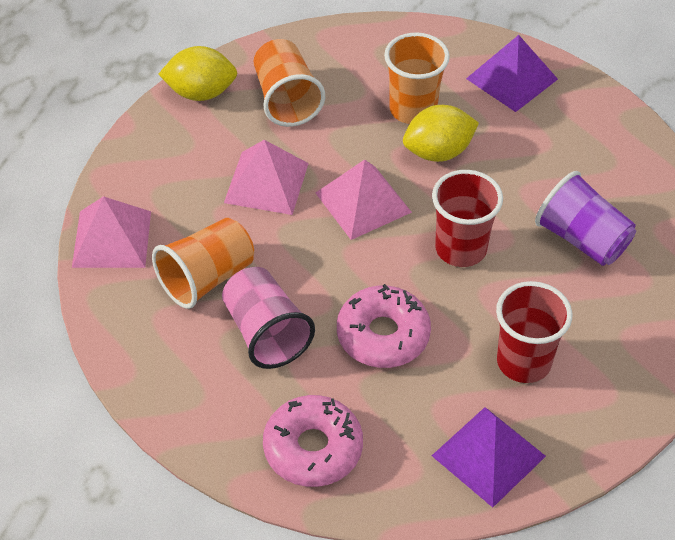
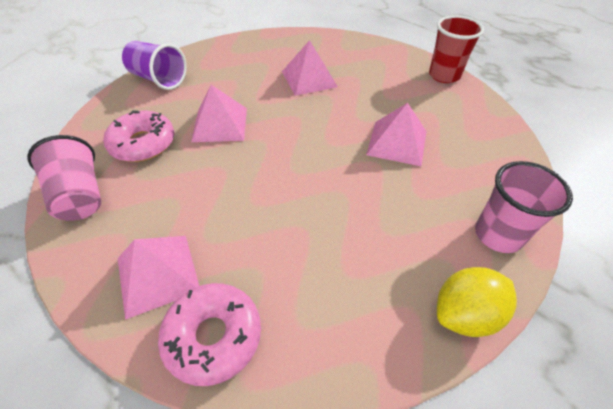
orange cup: 3 -> 0
pink cup: 1 -> 2
pink pyramid: 3 -> 4
purple pyramid: 2 -> 0
red cup: 2 -> 1
yellow lemon: 2 -> 1

